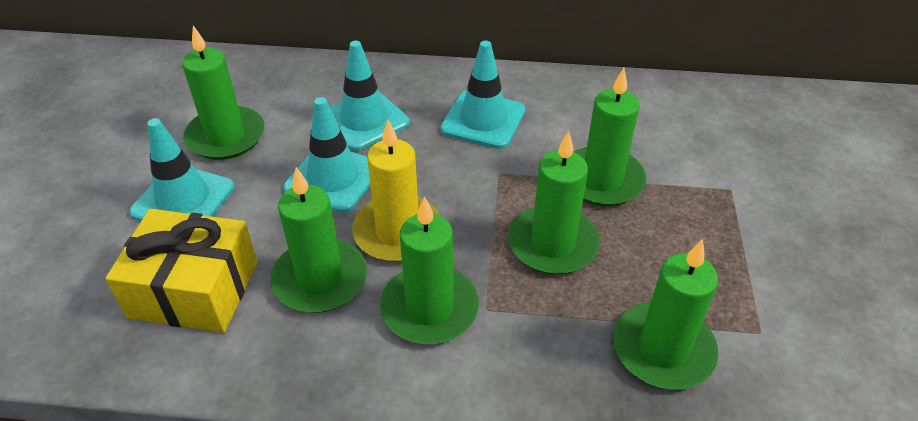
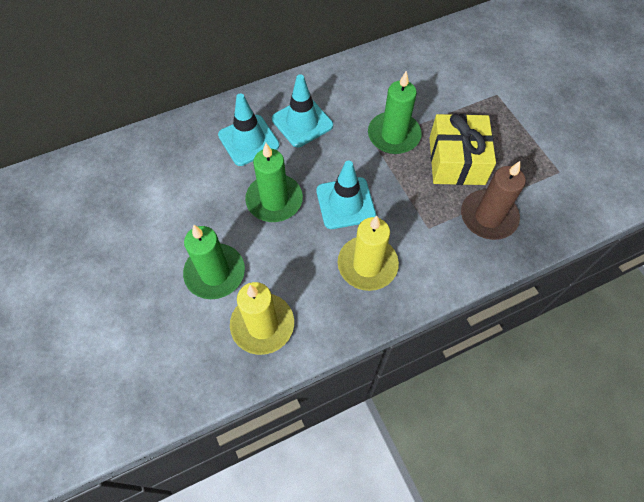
brown candle: 0 -> 1
green candle: 6 -> 3
turquoise traffic cone: 4 -> 3
yellow candle: 1 -> 2

